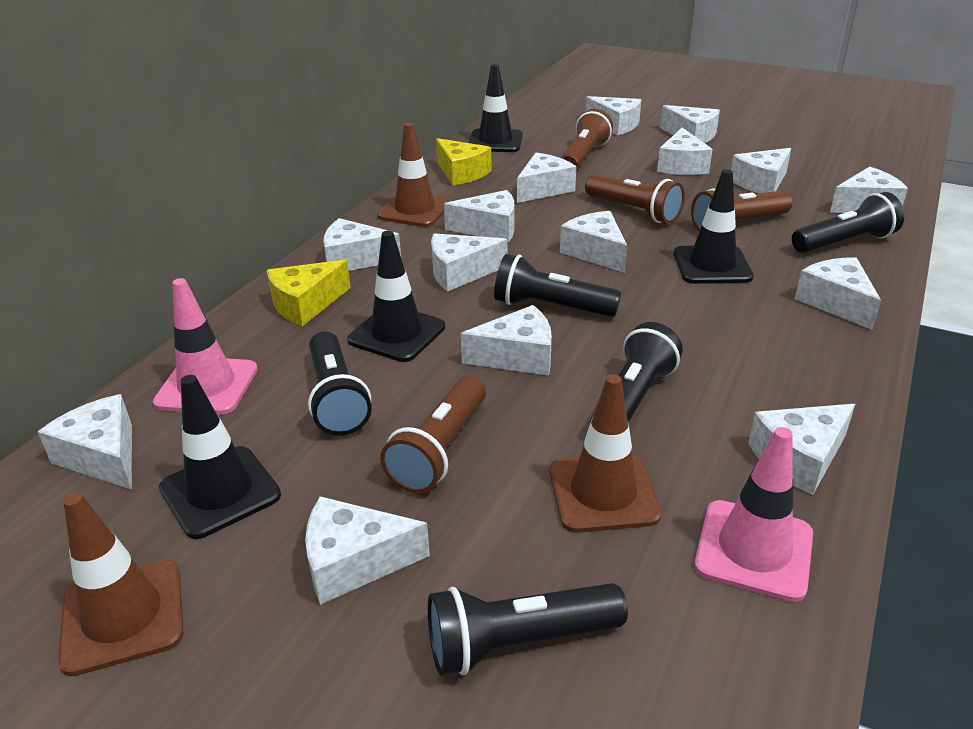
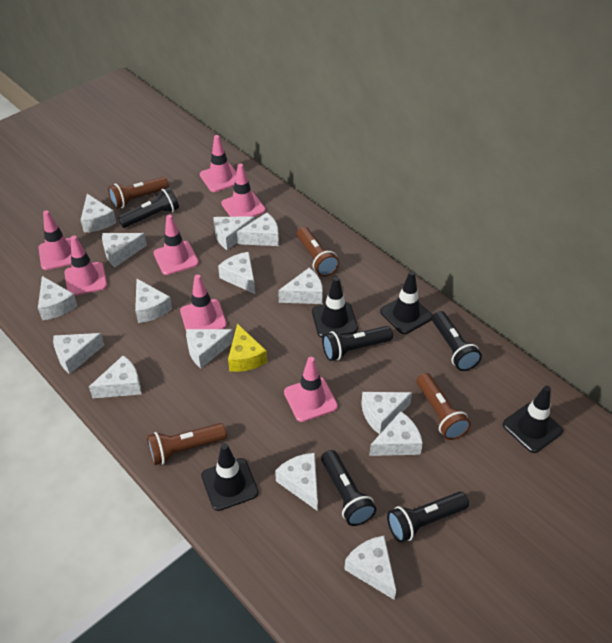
brown traffic cone: 3 -> 0
pink traffic cone: 2 -> 7
yellow cheese: 2 -> 1

